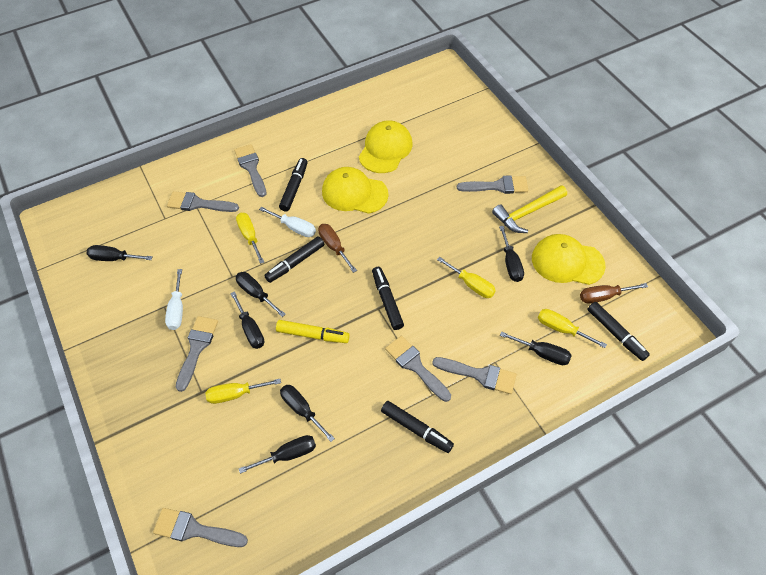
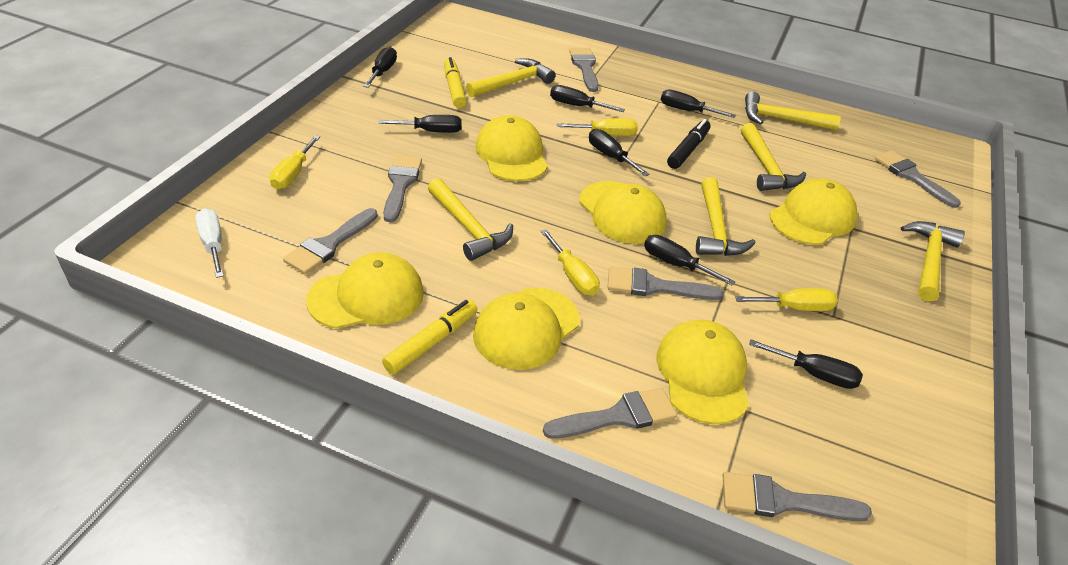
black marker: 5 -> 1
brown screwdriver: 2 -> 0
white screwdriver: 2 -> 1
yellow cap: 3 -> 6
yellow hammer: 1 -> 6
yellow marker: 1 -> 2

